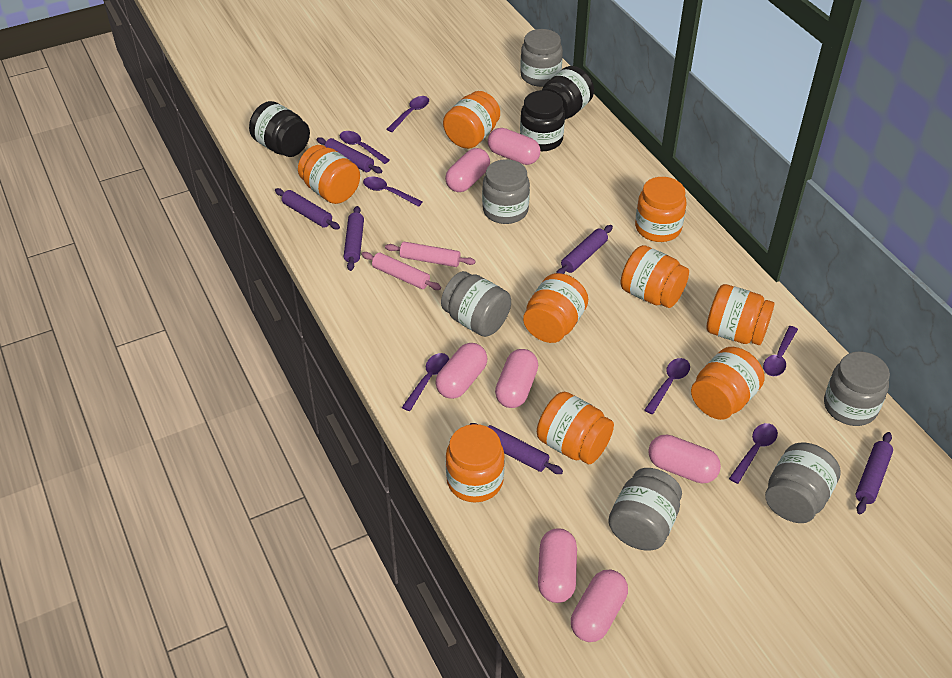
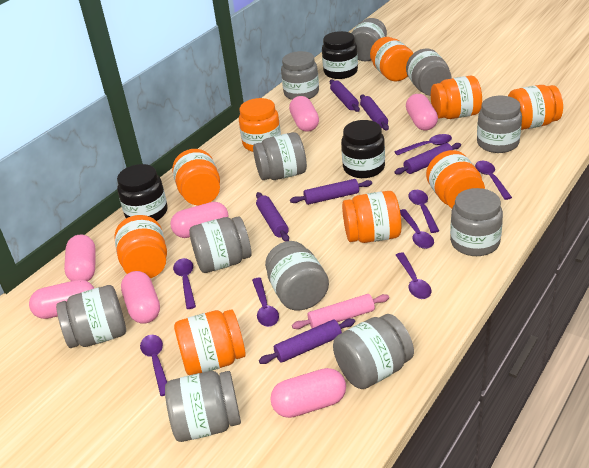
grey jar: 6 -> 11
pink rolling pin: 2 -> 1
purple spoon: 7 -> 8

